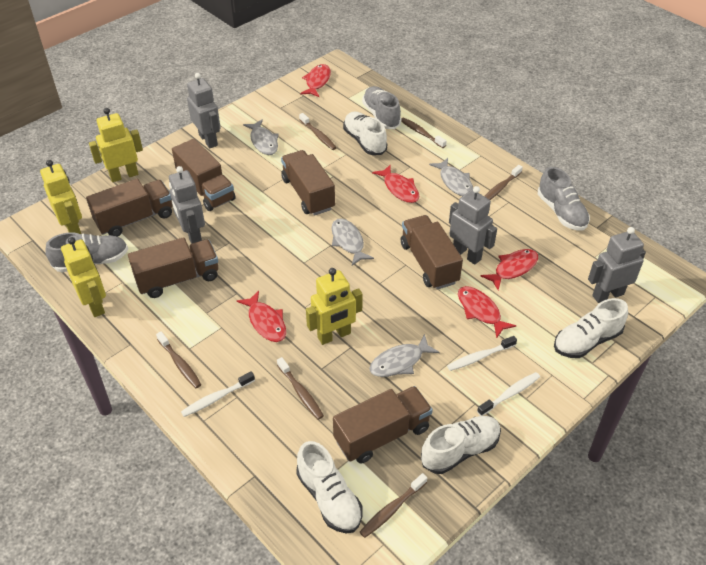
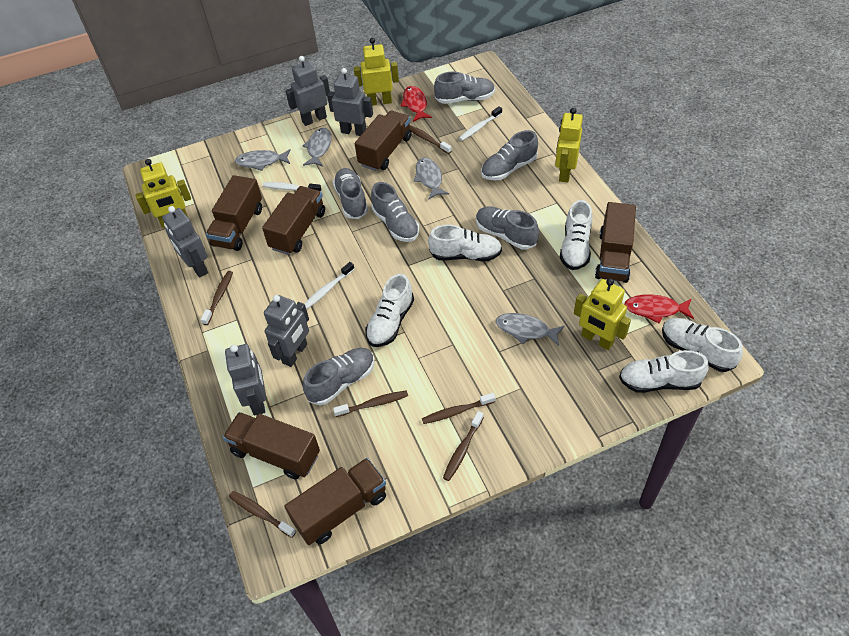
grey robot: 4 -> 5
grey shoe: 3 -> 6
red fish: 5 -> 2
white shoe: 4 -> 5

